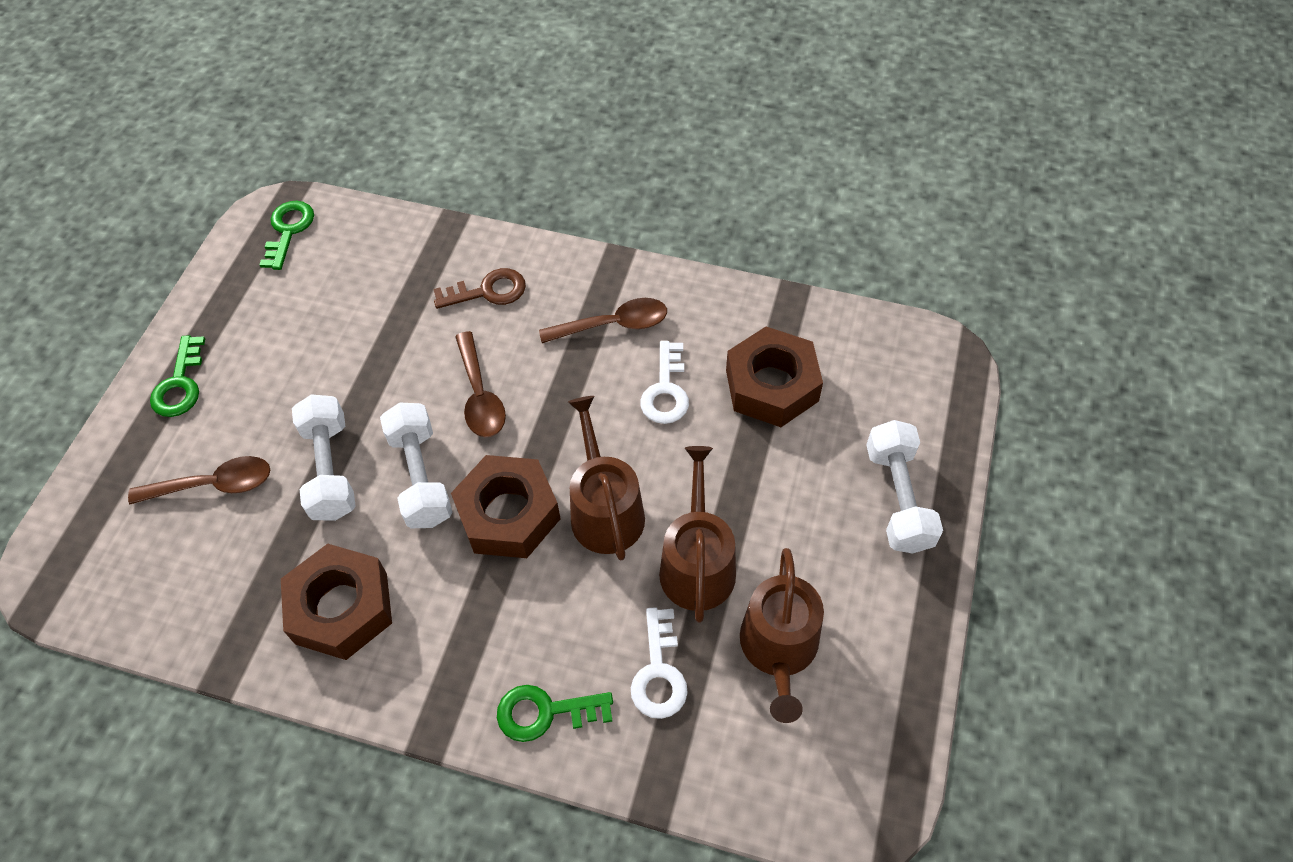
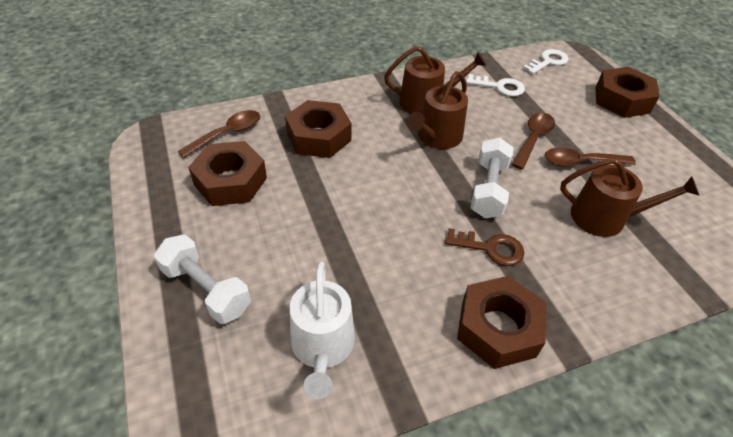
brown nut: 3 -> 4
green key: 3 -> 0
white dumbbell: 3 -> 2
white watering can: 0 -> 1

